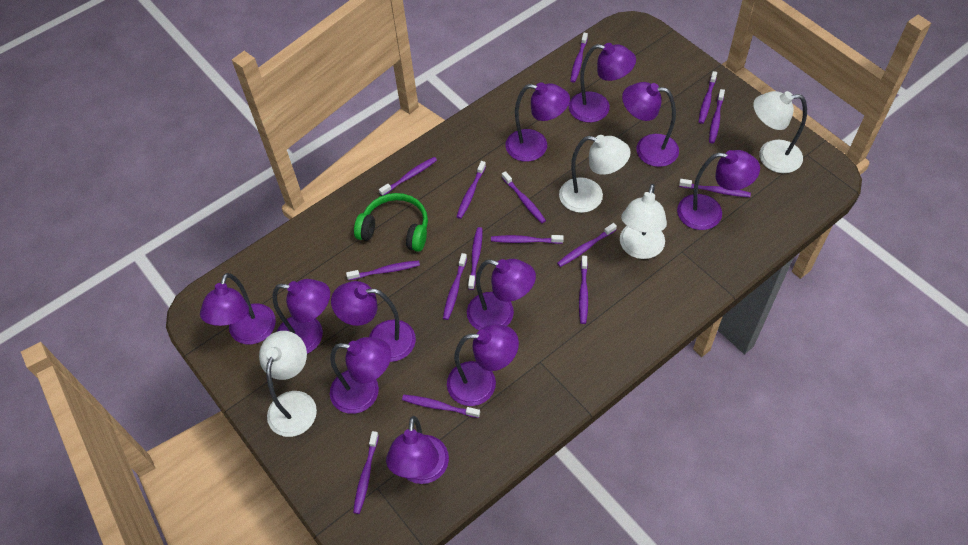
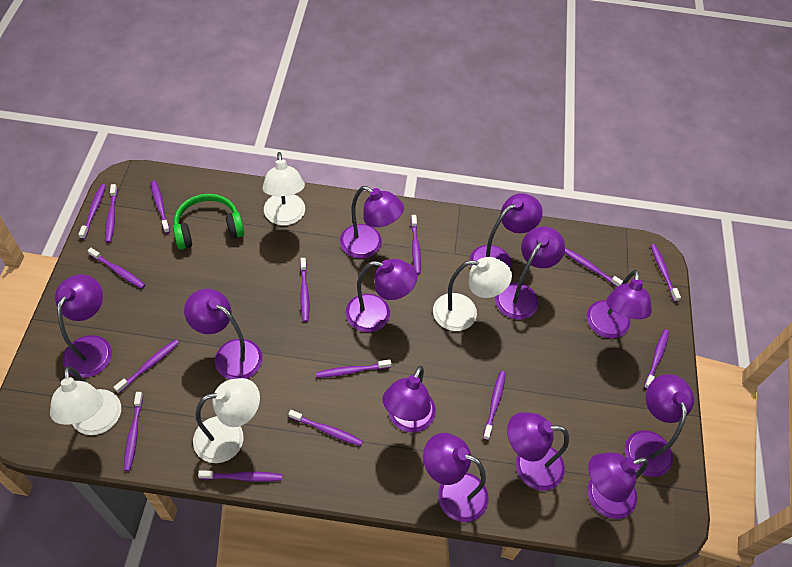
purple lamp: 11 -> 12

